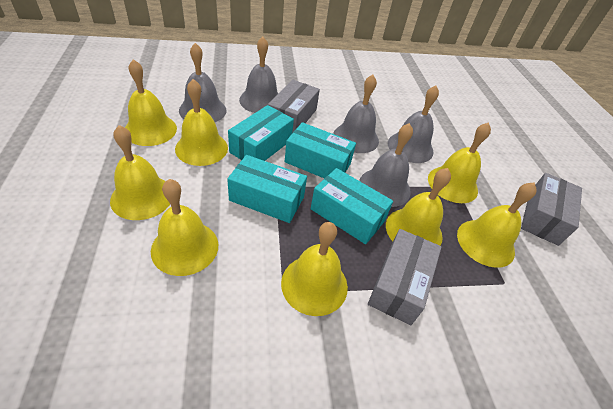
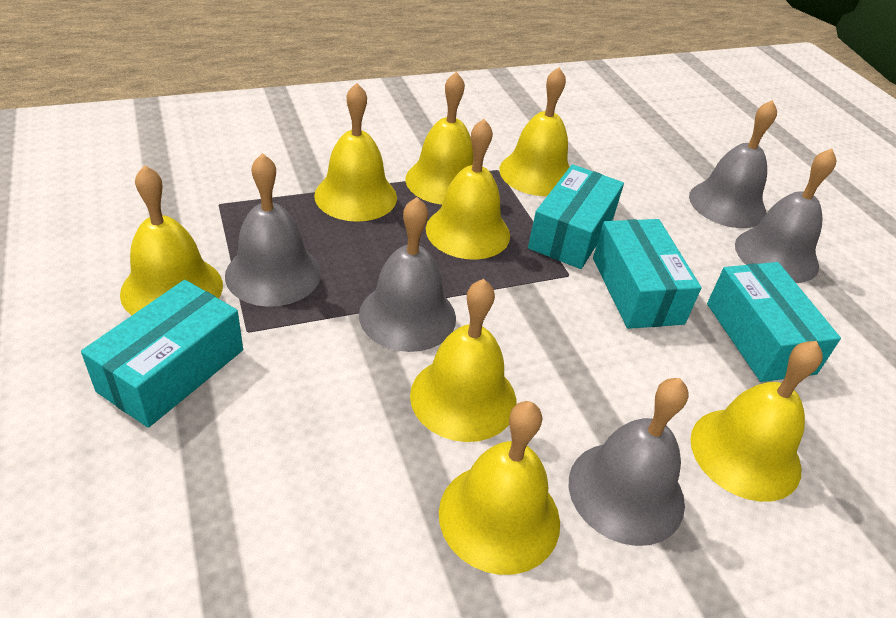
grey box: 3 -> 0

